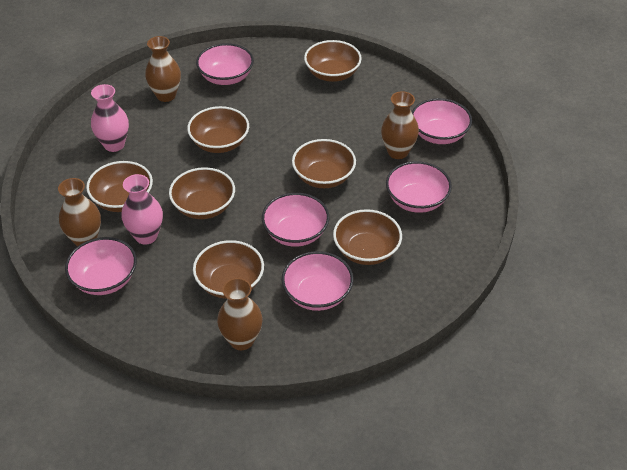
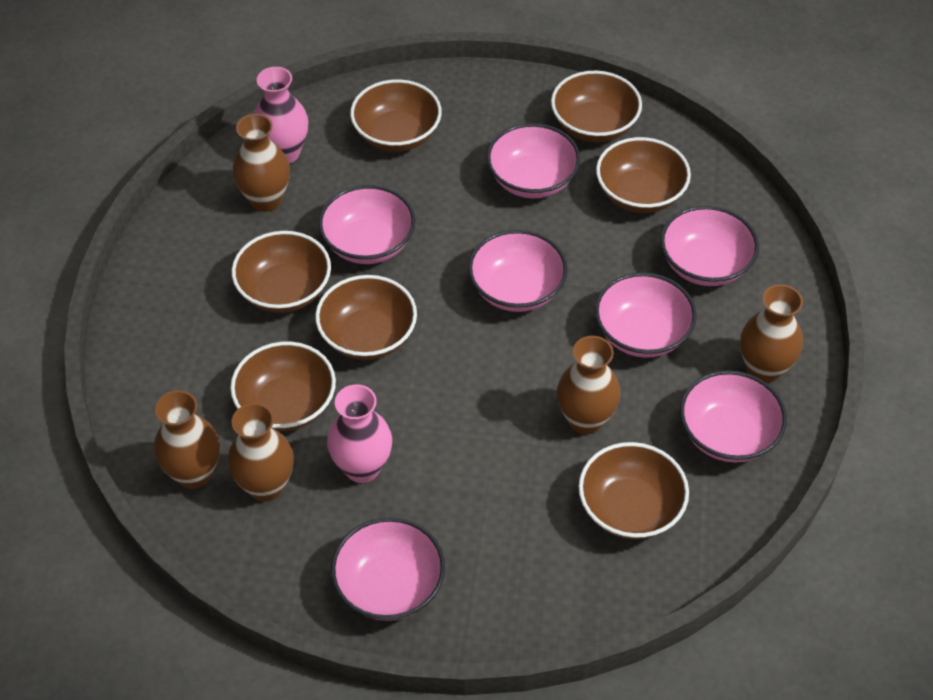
brown vase: 4 -> 5
pink bowl: 6 -> 7

